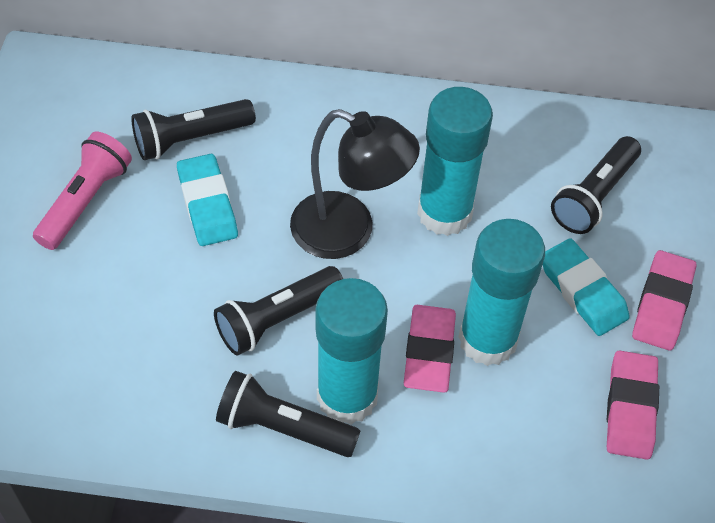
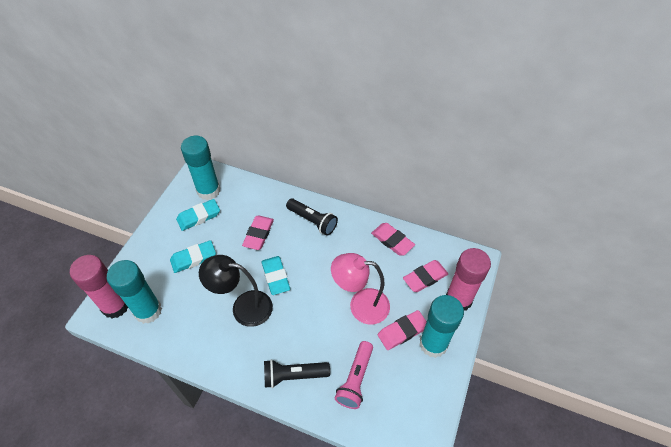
black flashlight: 4 -> 2
pink eraser: 3 -> 4
pink glue stick: 0 -> 2
pink lamp: 0 -> 1
turquoise eraser: 2 -> 3

